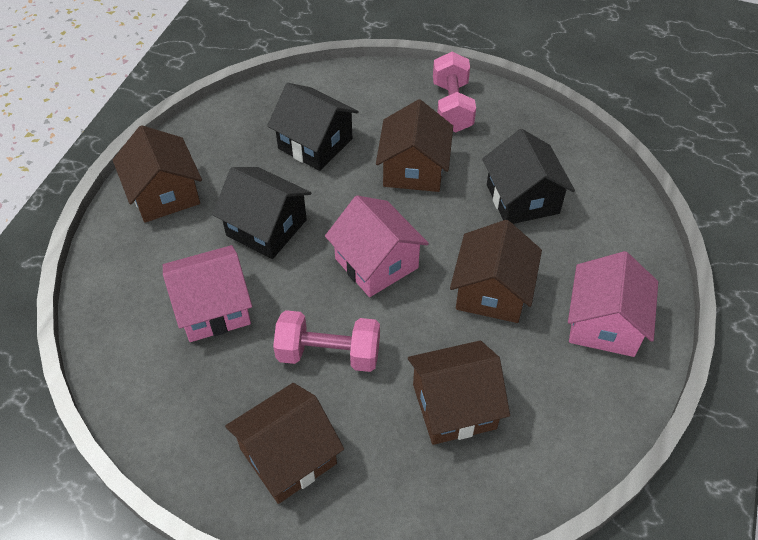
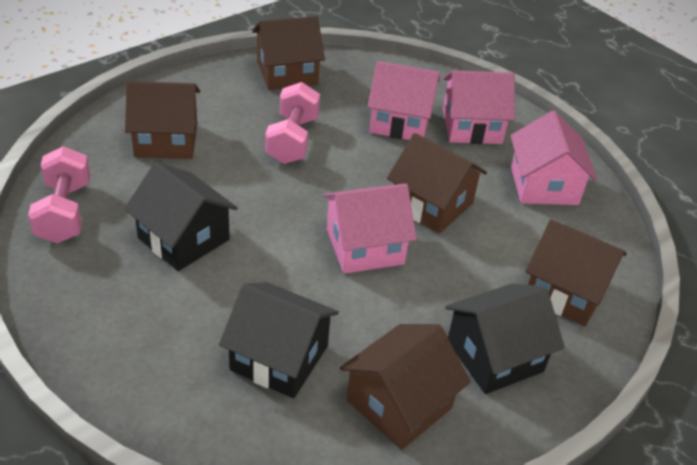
pink house: 3 -> 4

